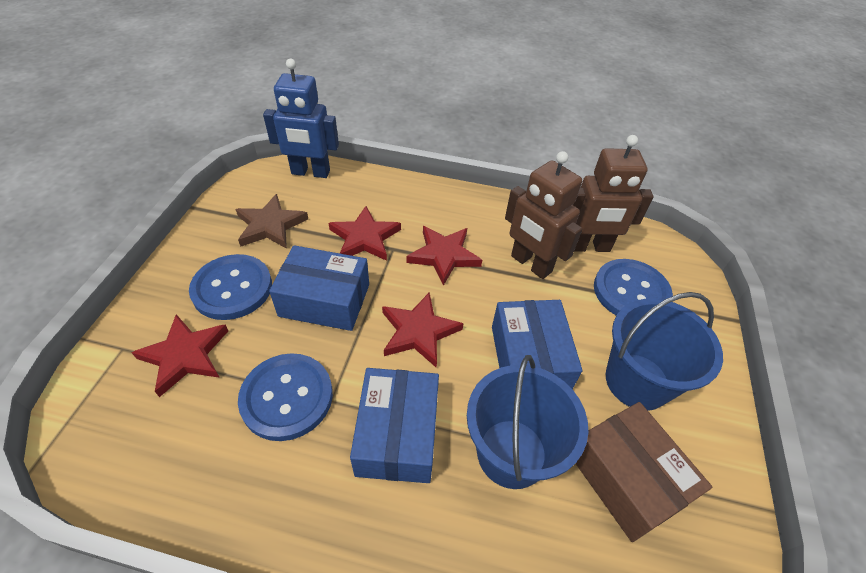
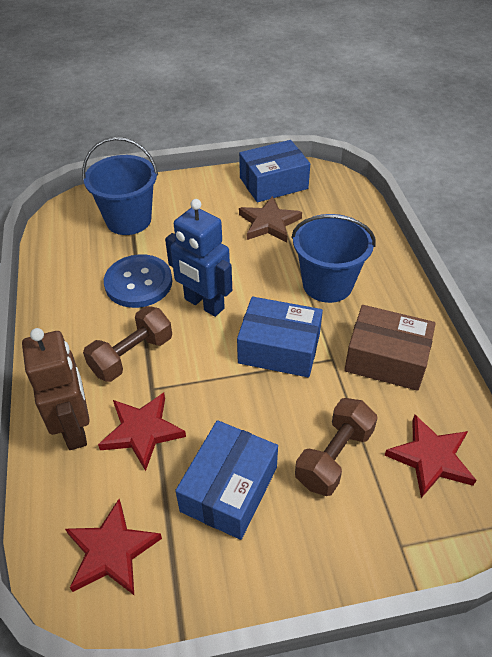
blue button: 3 -> 1
brown dumbbell: 0 -> 2
brown robot: 2 -> 1
red star: 4 -> 3

